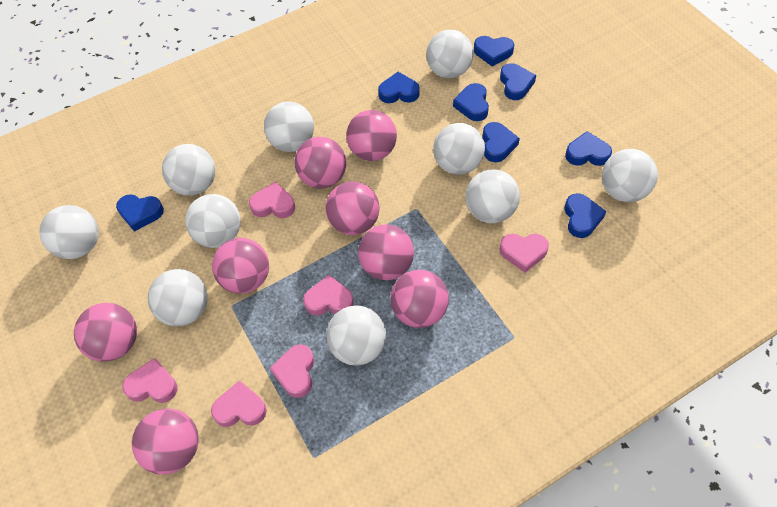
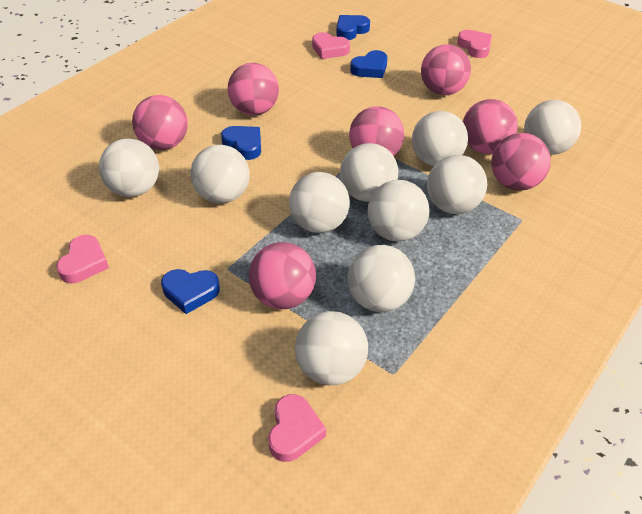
blue heart: 8 -> 4
pink ball: 8 -> 7
pink heart: 6 -> 4

